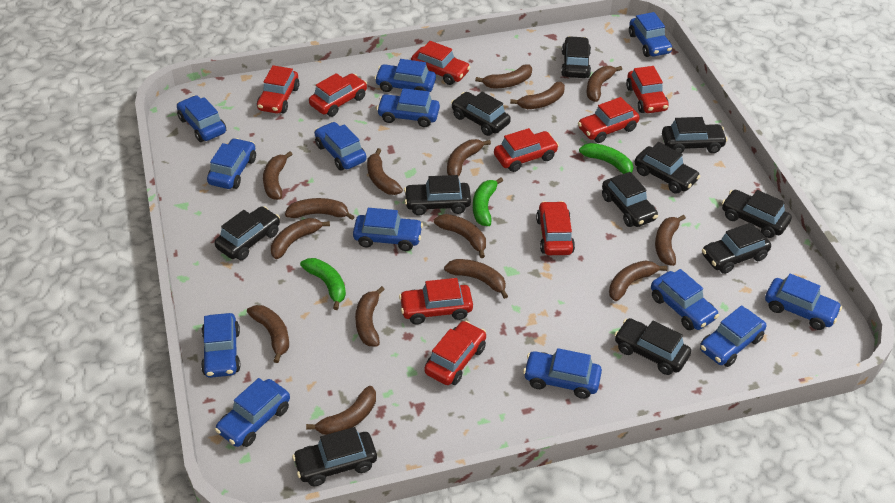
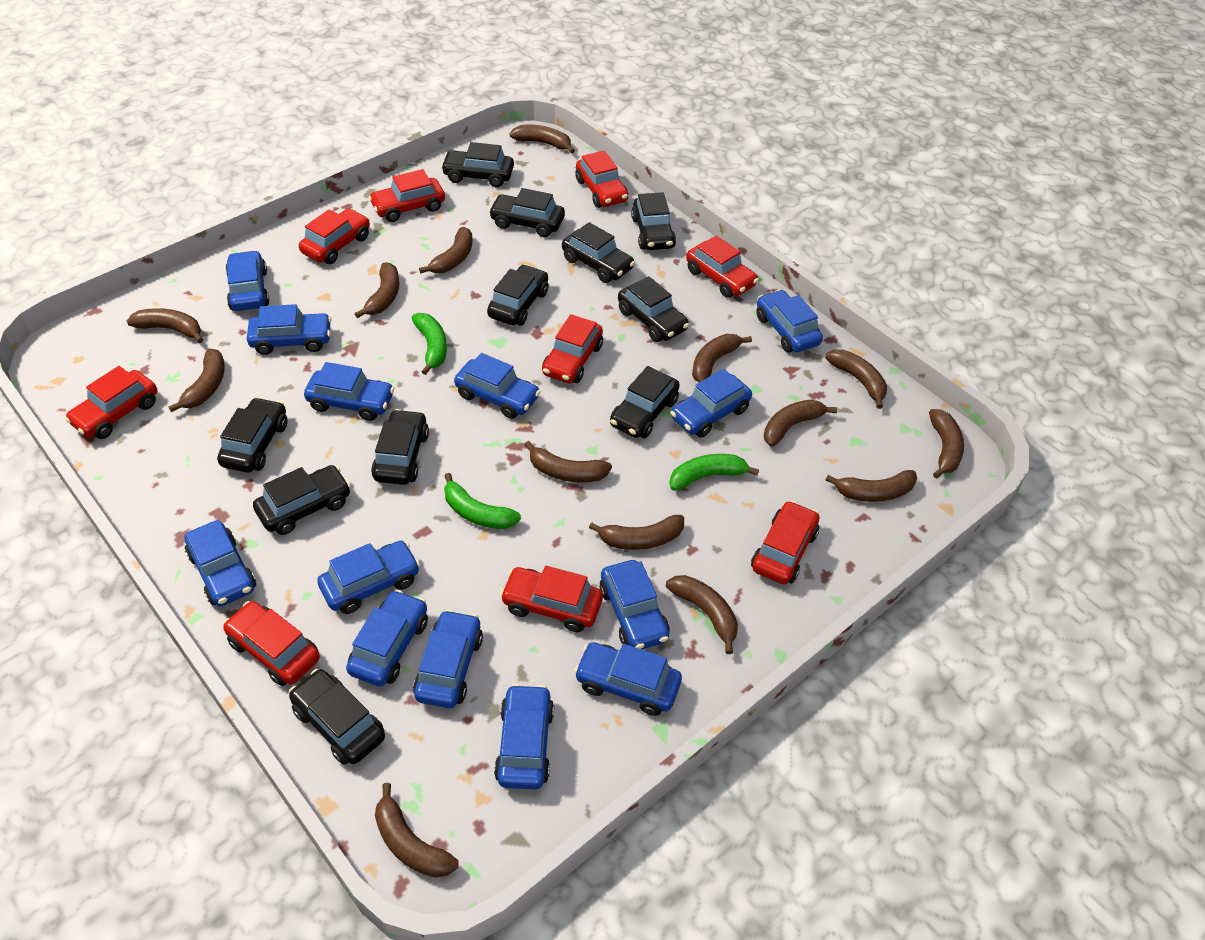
brown banana: 15 -> 14

